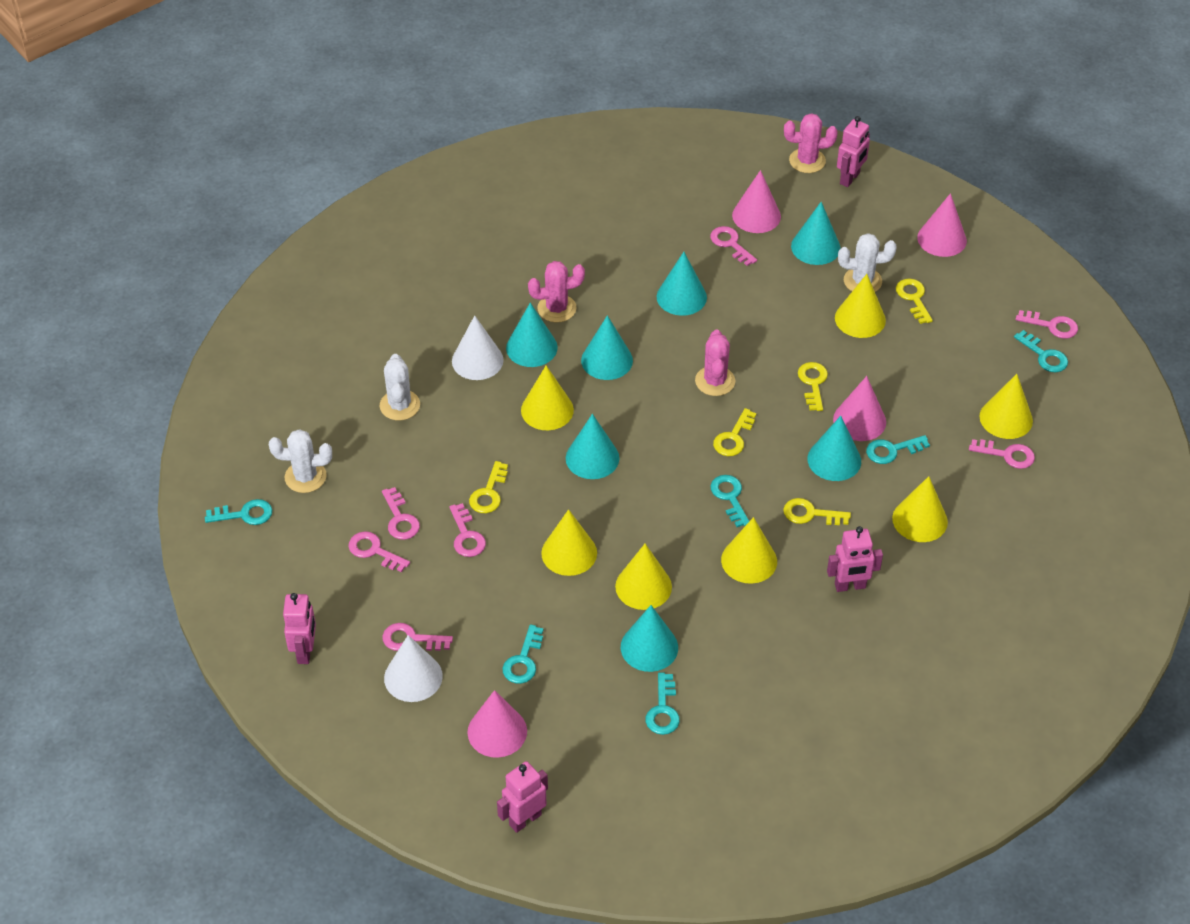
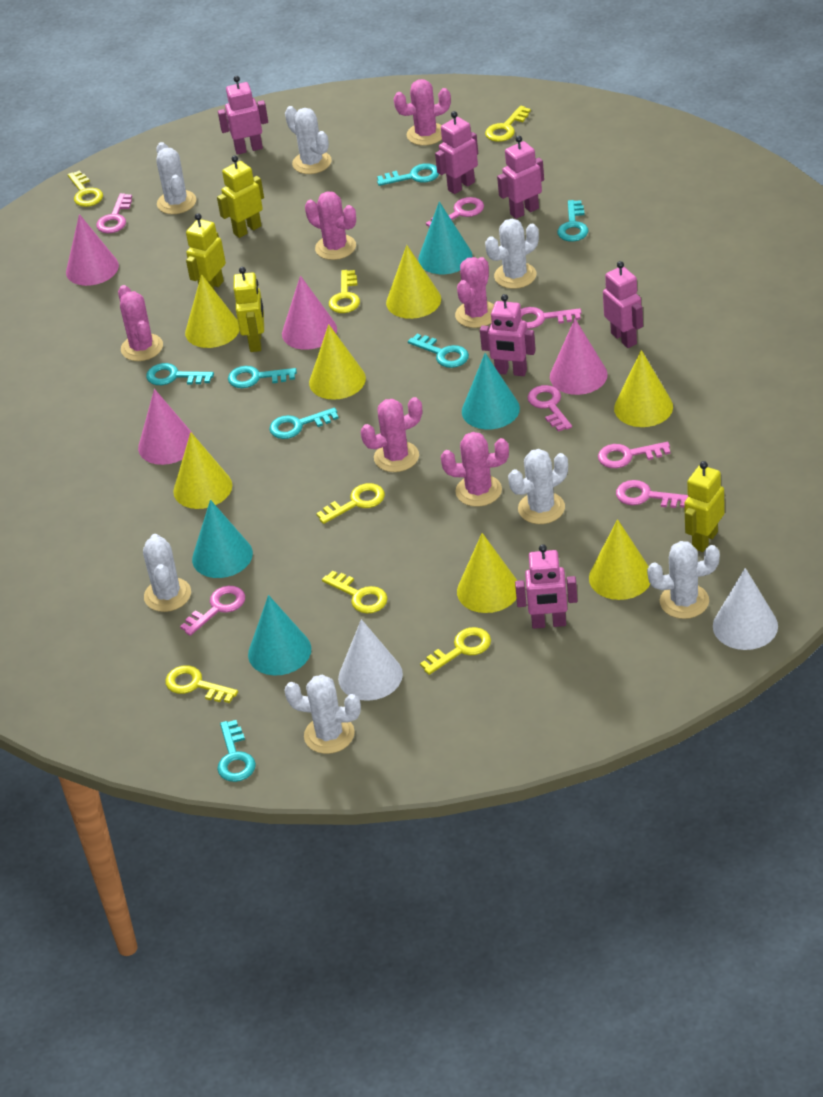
pink cactus: 3 -> 6
pink robot: 4 -> 6
turquoise cone: 7 -> 4
turquoise key: 6 -> 7
white cactus: 3 -> 7
yellow key: 5 -> 7
yellow robot: 0 -> 4

